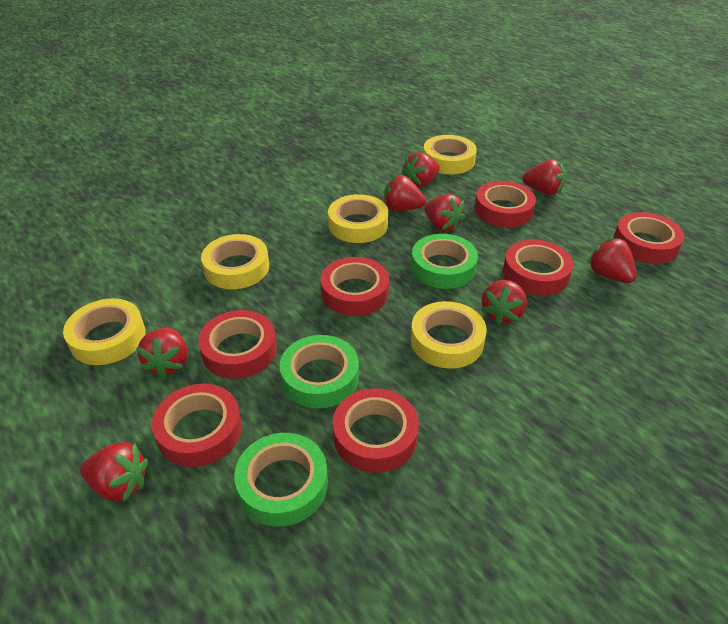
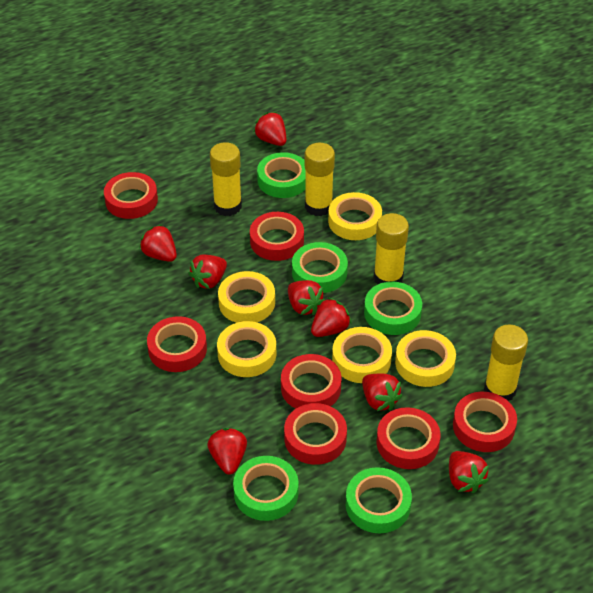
green tape: 3 -> 5
yellow glue stick: 0 -> 4

